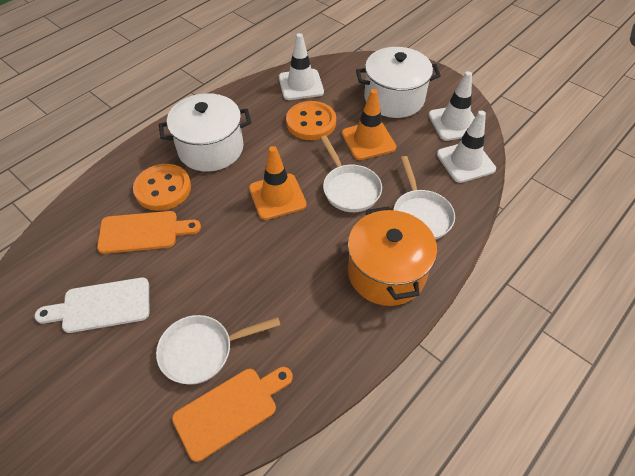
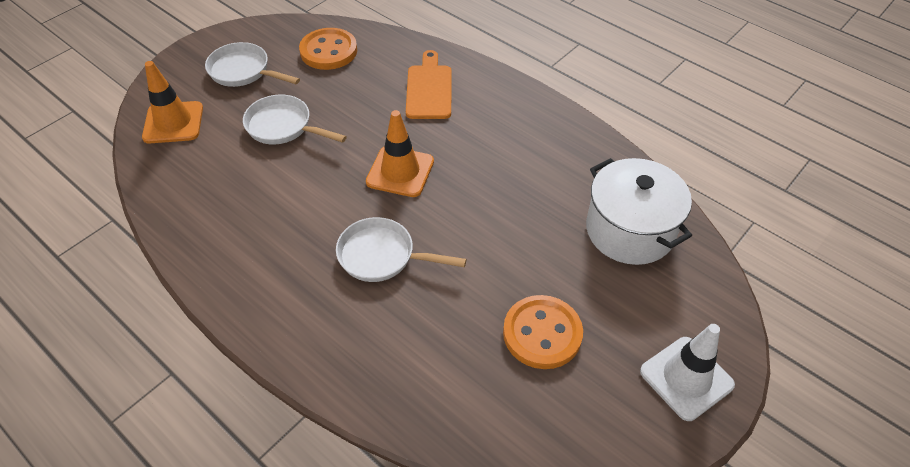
orange cutting board: 2 -> 1
orange pot: 1 -> 0
white cutting board: 1 -> 0
white pot: 2 -> 1
white traffic cone: 3 -> 1

